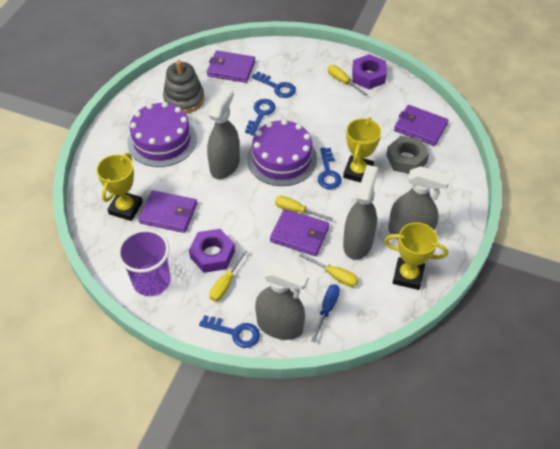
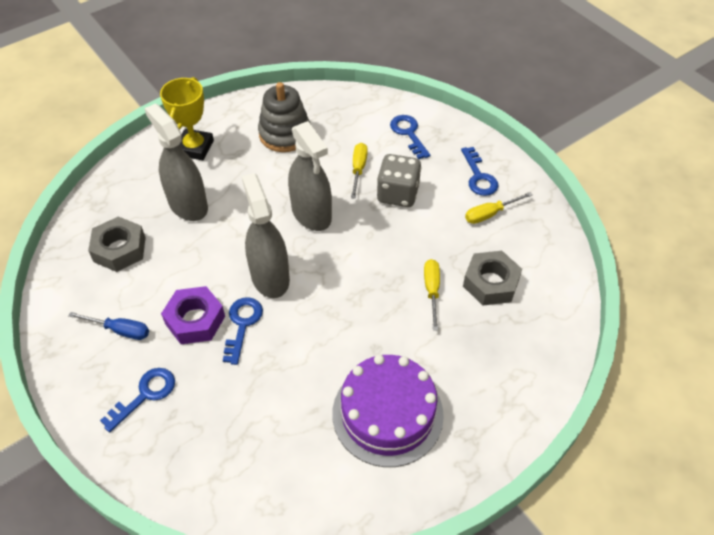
grey dice: 0 -> 1
grey nut: 1 -> 2
grey spray bottle: 4 -> 3
purple cake: 2 -> 1
purple cup: 1 -> 0
purple nut: 2 -> 1
purple wallet: 4 -> 0
yellow screwdriver: 4 -> 3
yellow trophy: 3 -> 1

